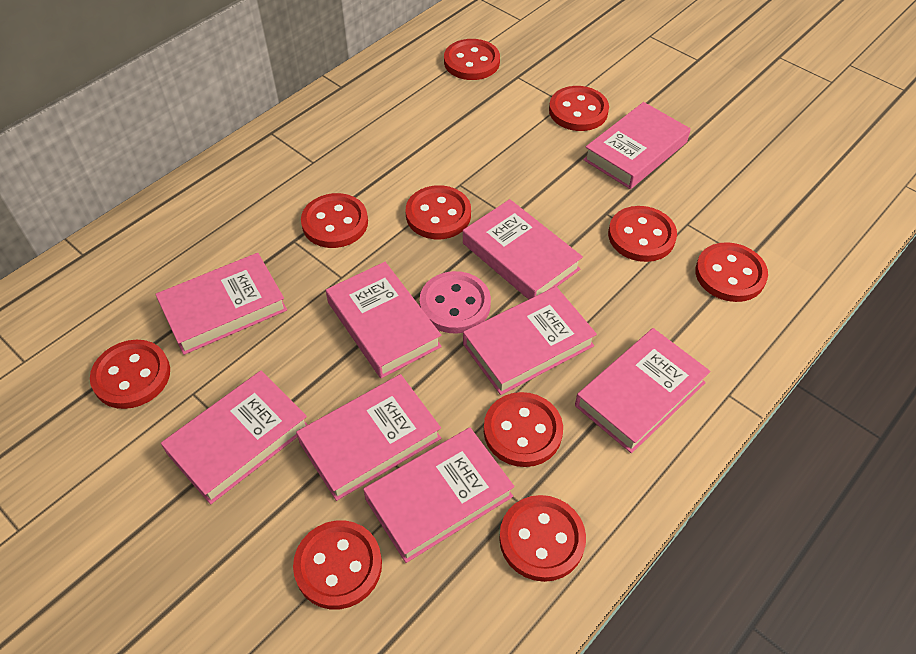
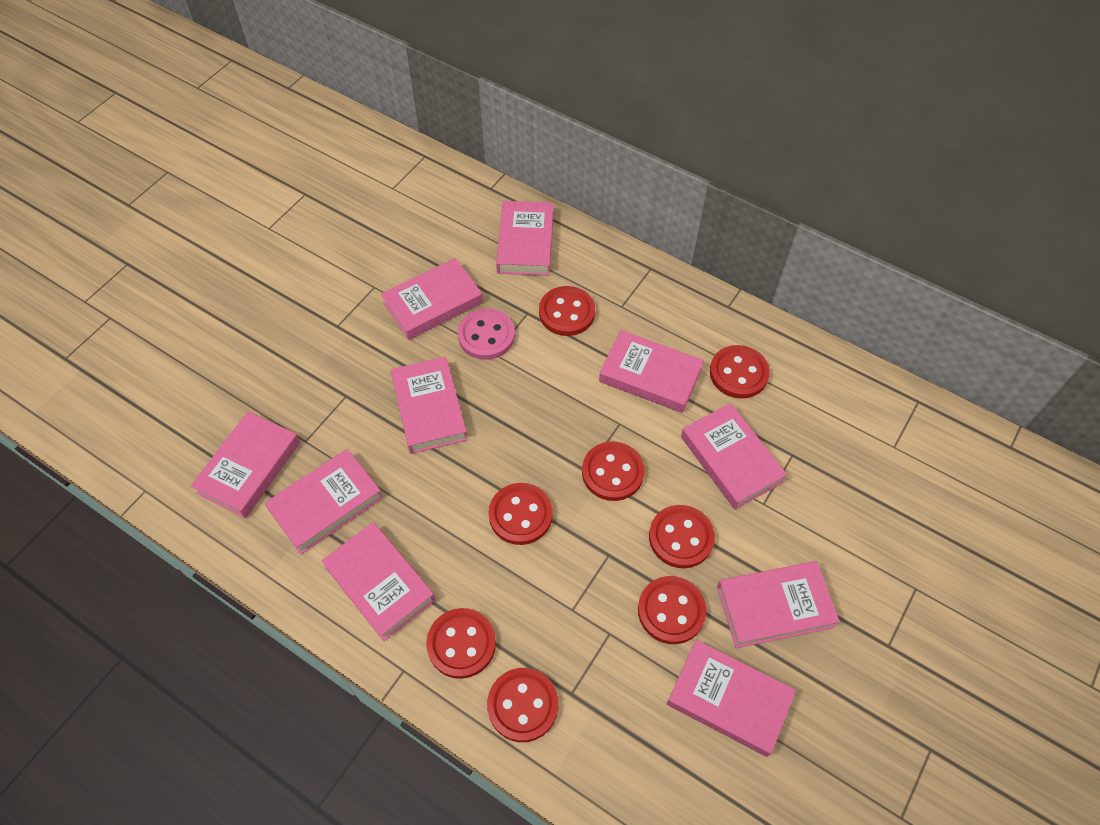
pink book: 9 -> 10
red button: 10 -> 8

